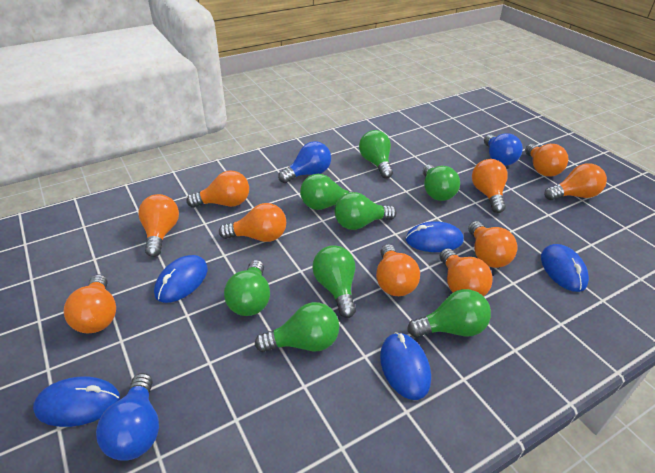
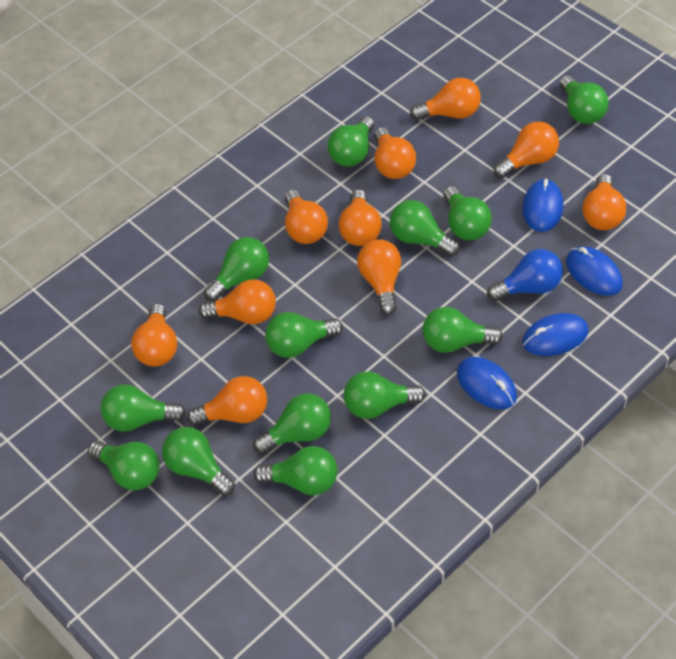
blue light bulb: 3 -> 1
blue mouse: 5 -> 4
green light bulb: 8 -> 13

